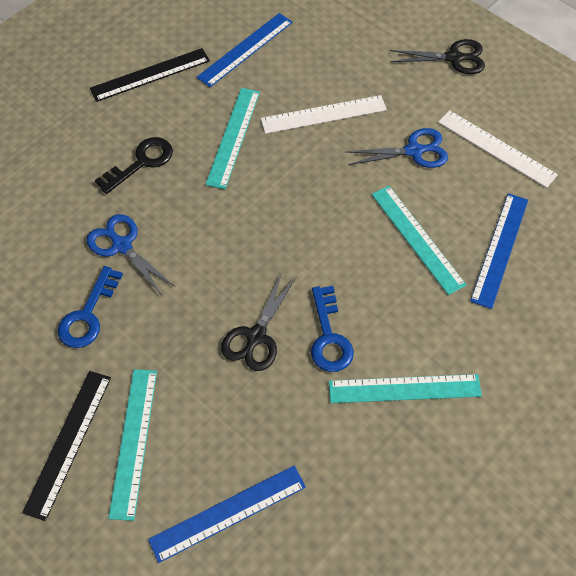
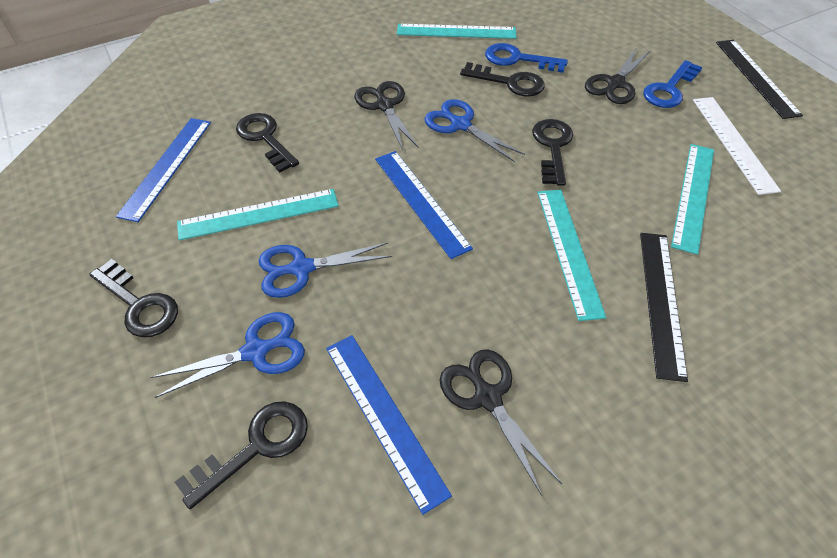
black key: 1 -> 5
black scissors: 2 -> 3
blue scissors: 2 -> 3
white ruler: 2 -> 1

